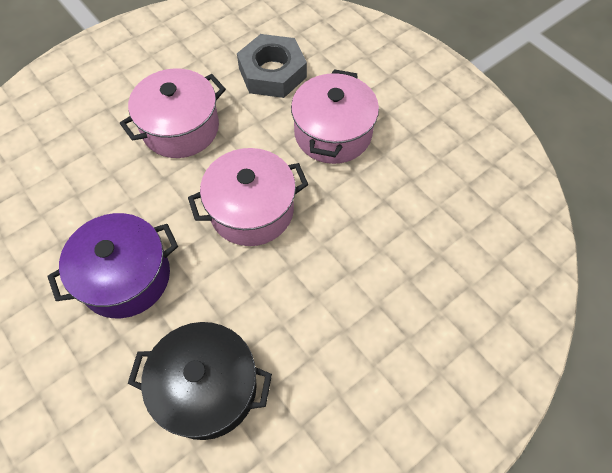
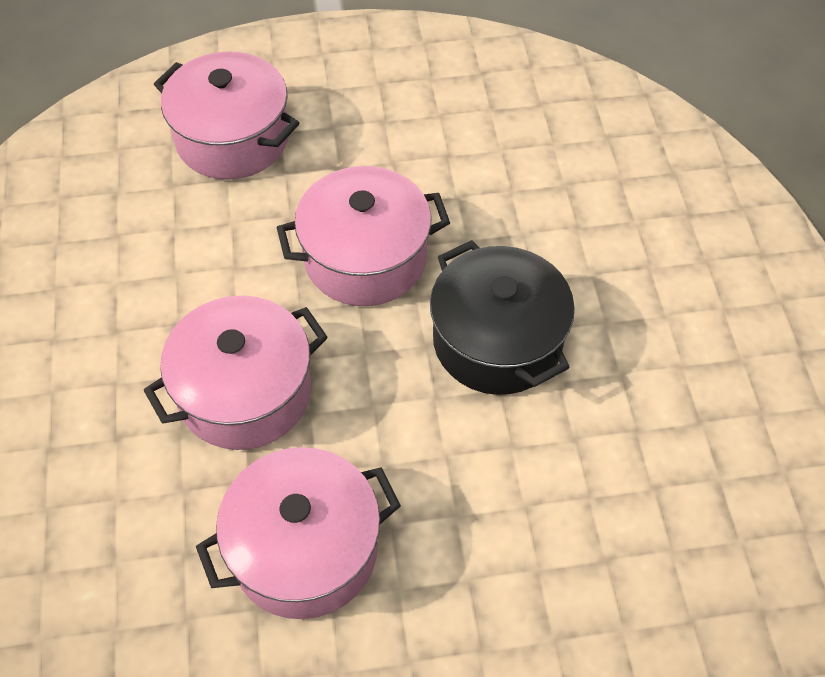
grey nut: 1 -> 0
pink pot: 3 -> 4
purple pot: 1 -> 0

